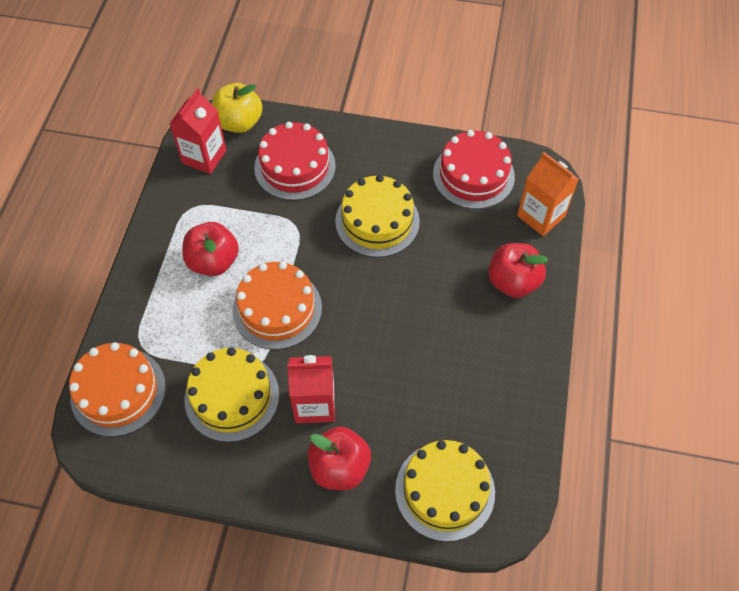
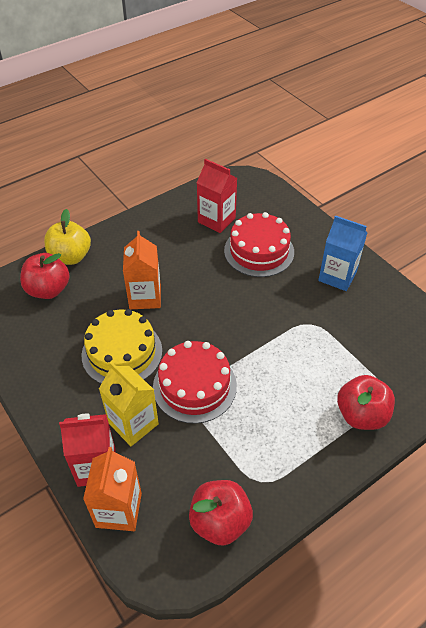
blue carton: 0 -> 1
orange cake: 2 -> 0
orange carton: 1 -> 2
yellow cake: 3 -> 1
yellow carton: 0 -> 1

